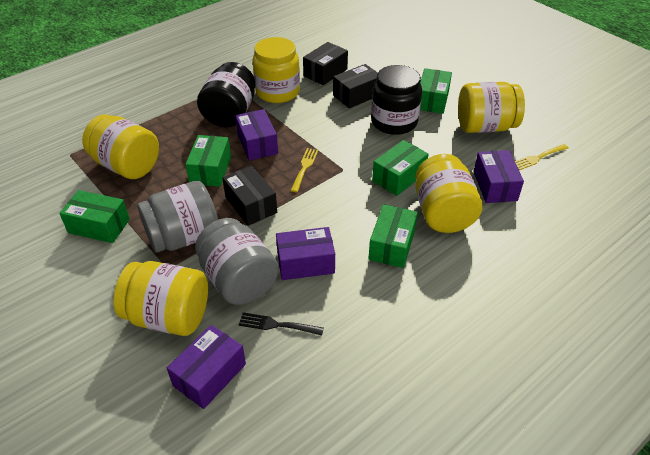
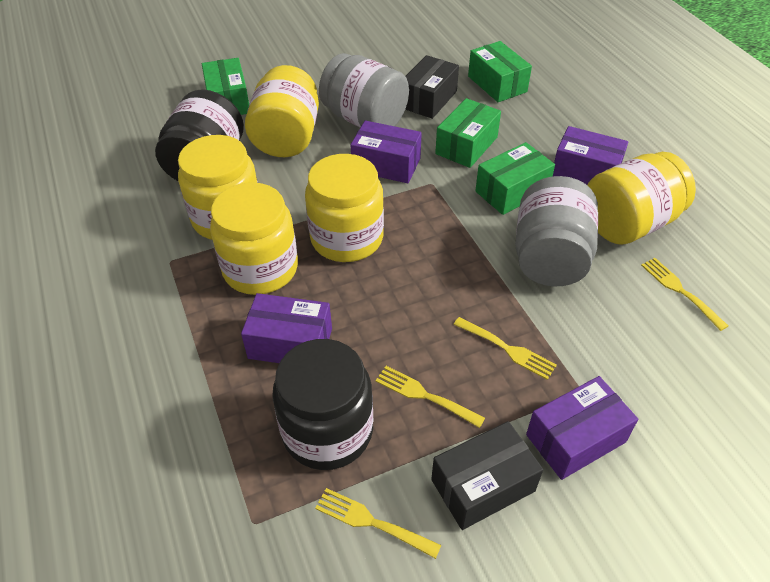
black box: 3 -> 2
black fork: 1 -> 0
green box: 5 -> 4
yellow fork: 2 -> 4

